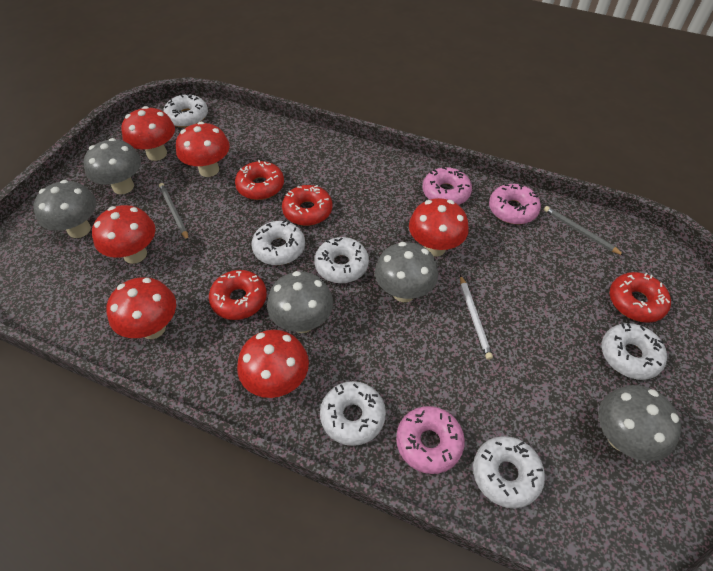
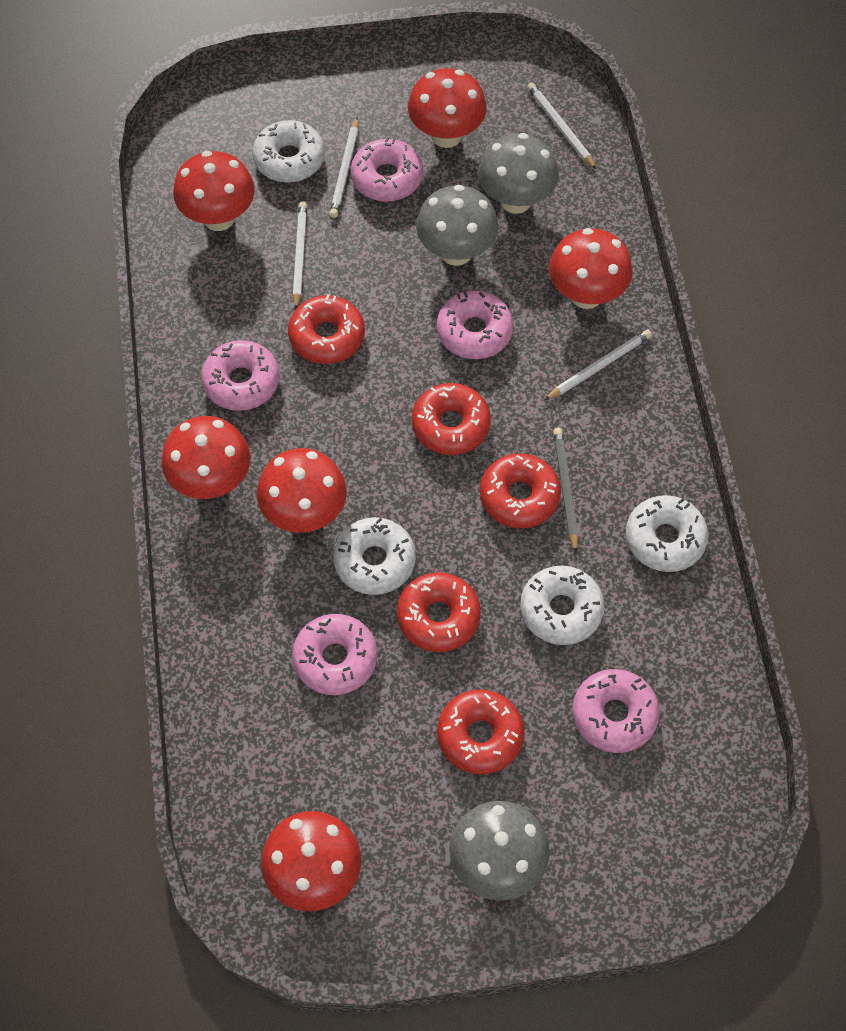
grey mushroom: 5 -> 3
grey pencil: 2 -> 1
pink donut: 3 -> 5
red donut: 4 -> 5
white donut: 6 -> 4
white pencil: 1 -> 4

